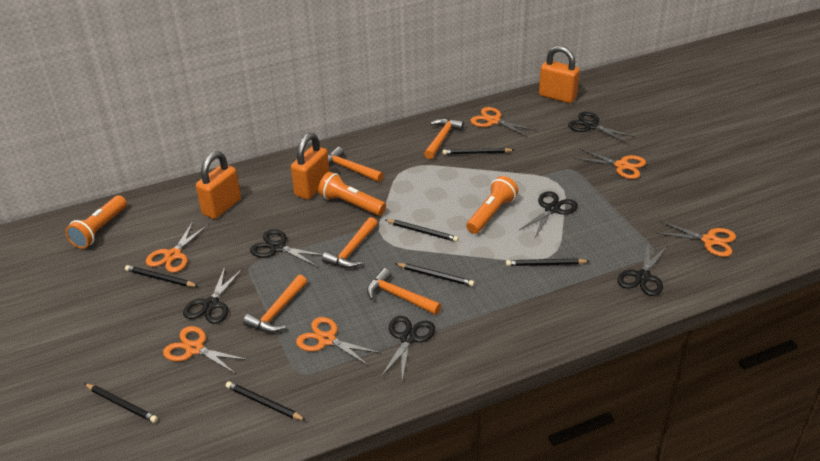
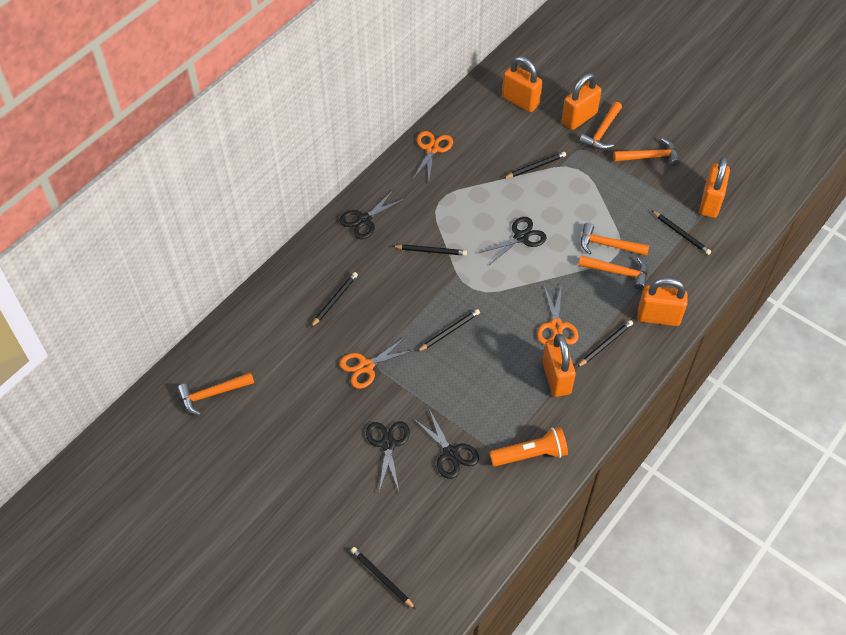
black scissors: 6 -> 4
orange flashlight: 3 -> 1
orange padlock: 3 -> 5
orange scissors: 6 -> 3

